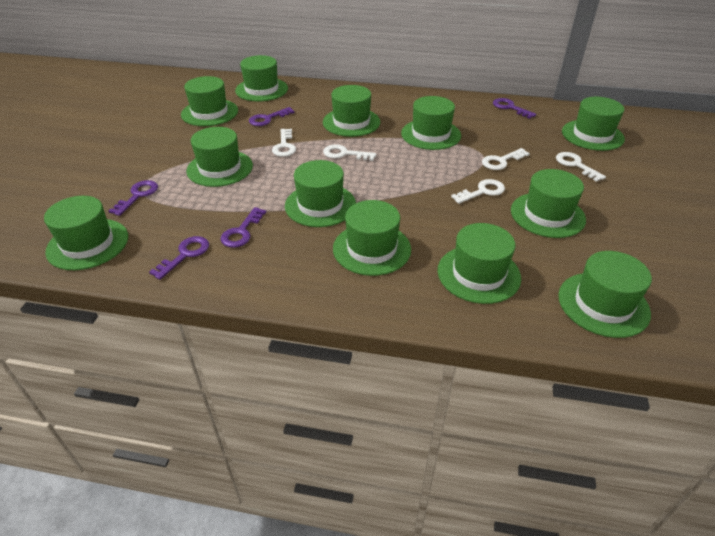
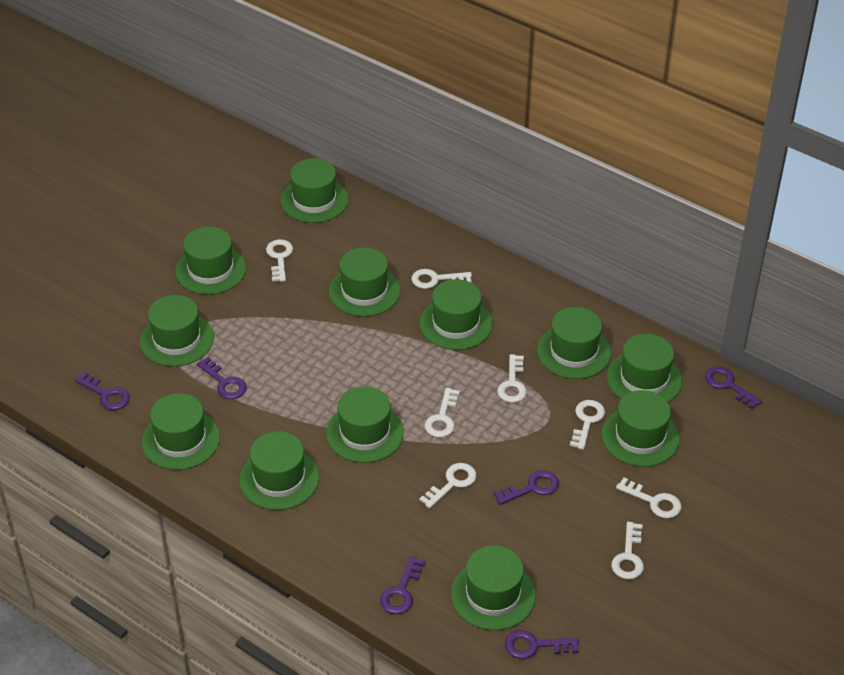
purple key: 5 -> 6
white key: 5 -> 8

